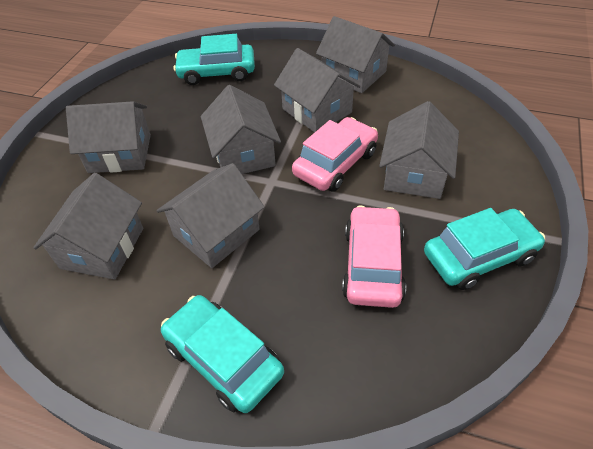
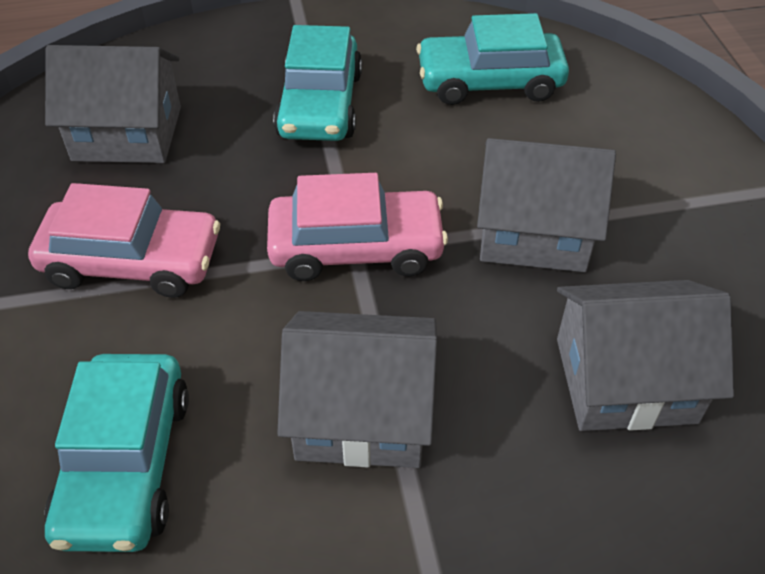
grey house: 7 -> 4

